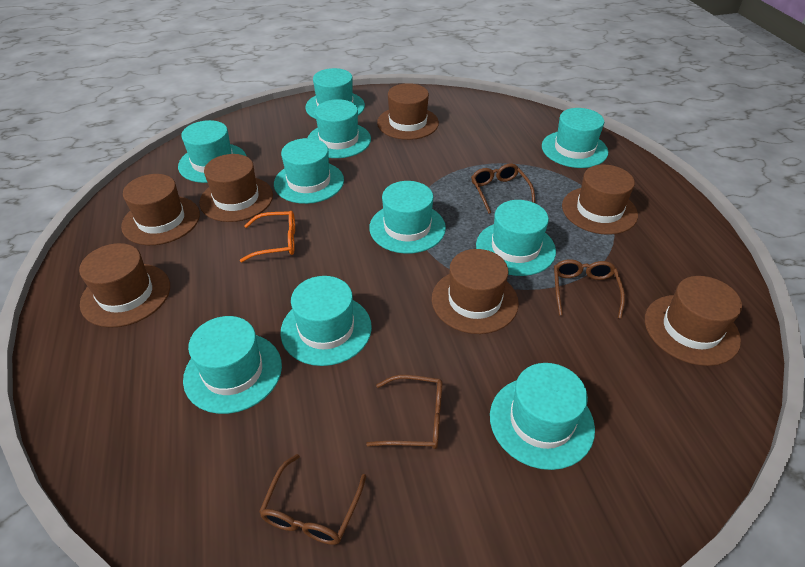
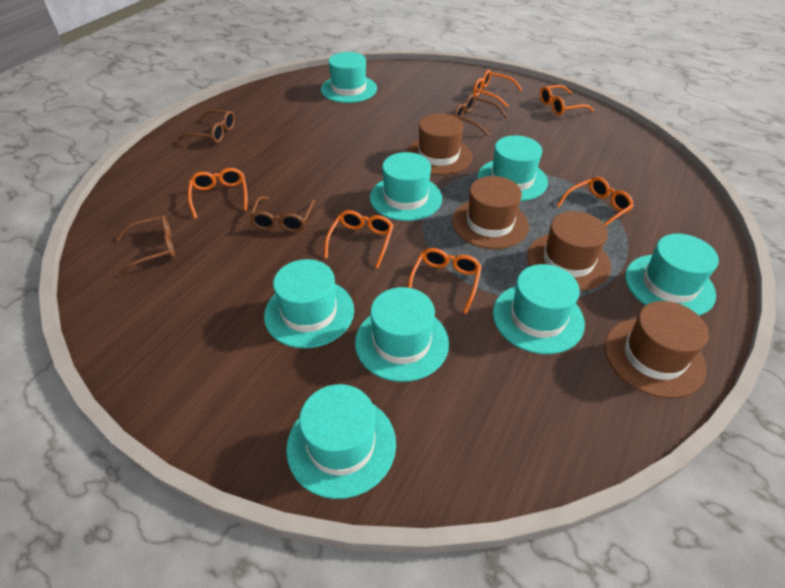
brown hat: 7 -> 4
orange glasses: 1 -> 6
turquoise hat: 10 -> 8

